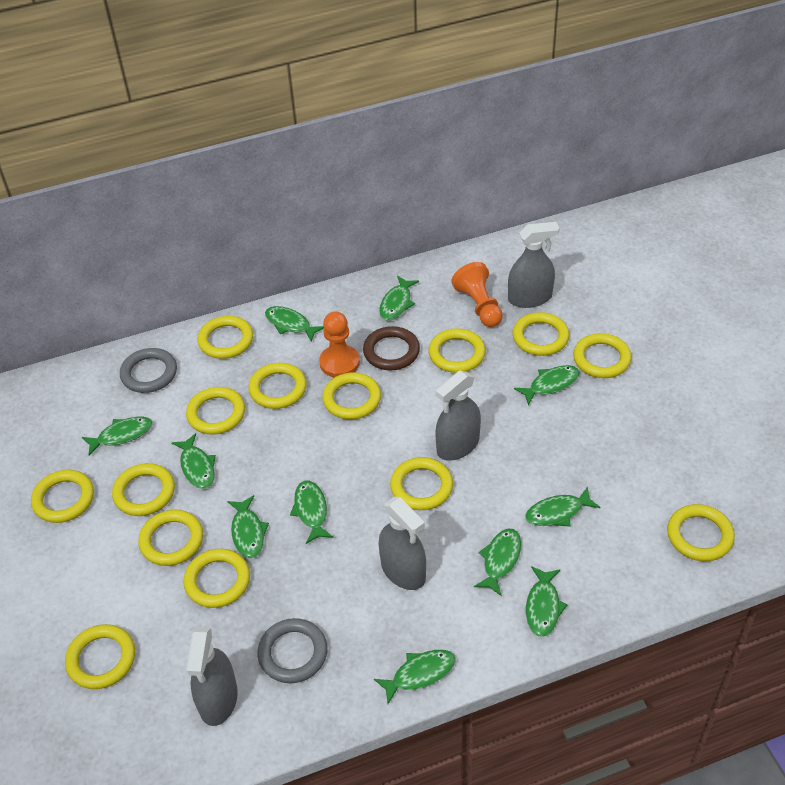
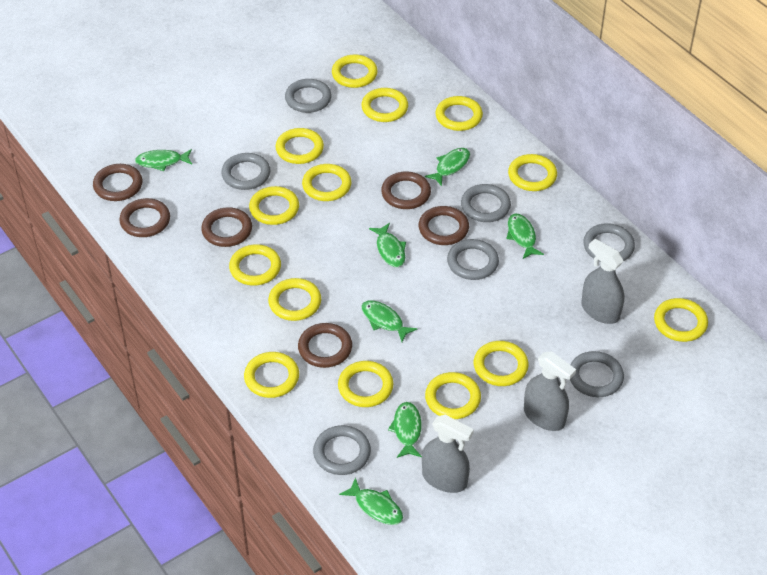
brown ring: 1 -> 6
green fish: 11 -> 7
grey ring: 2 -> 7
grey spray bottle: 4 -> 3
orange pawn: 2 -> 0

